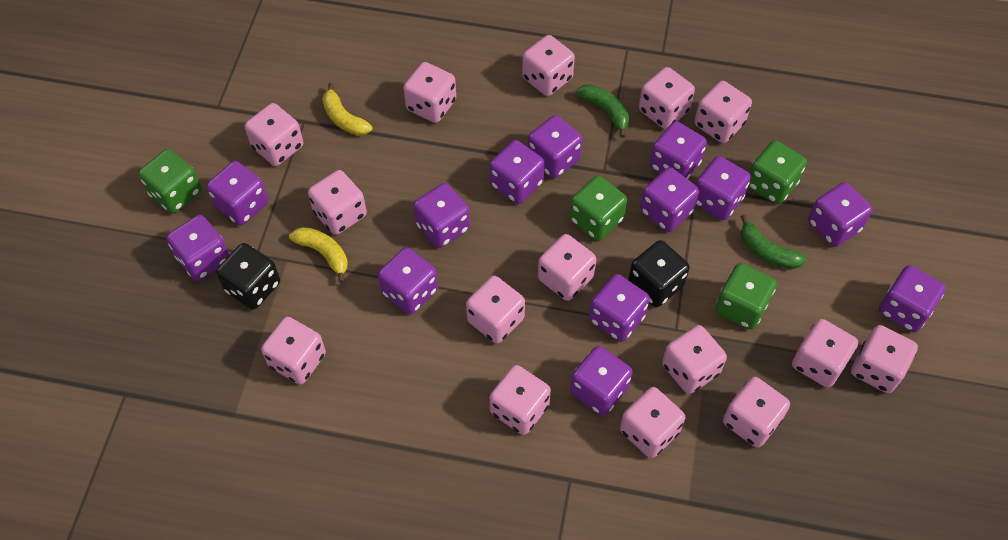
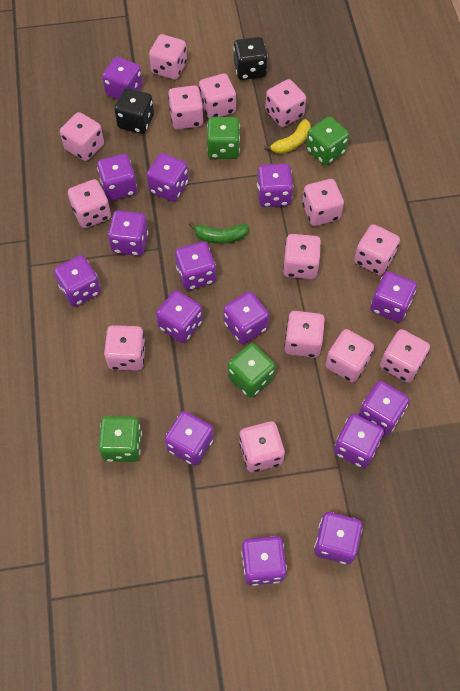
green banana: 2 -> 1
pink dice: 15 -> 14
purple dice: 13 -> 15
yellow banana: 2 -> 1

